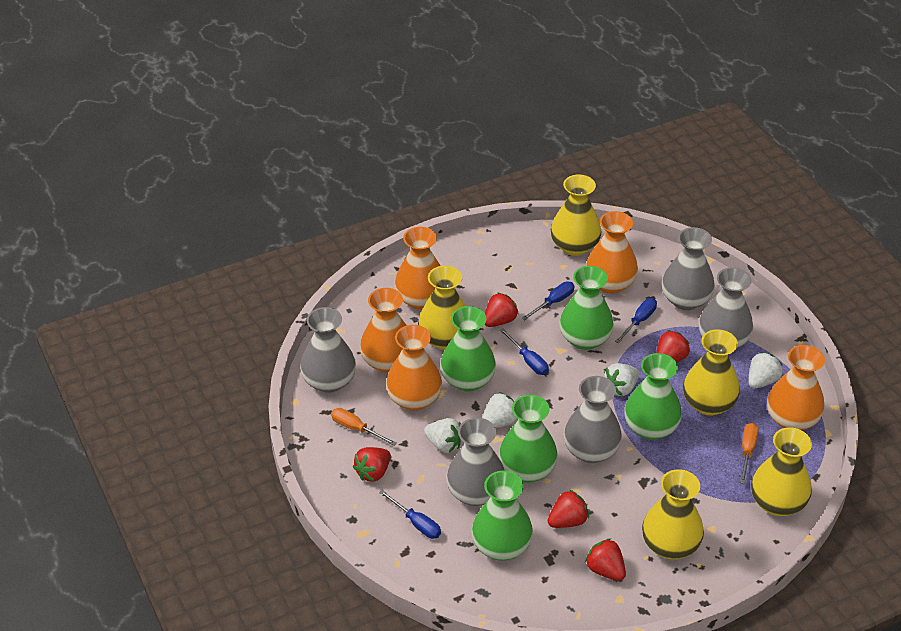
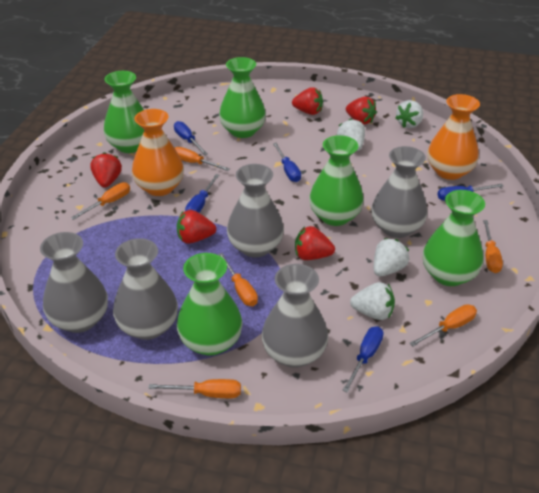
blue screwdriver: 4 -> 5
orange screwdriver: 2 -> 6
orange vase: 5 -> 2
yellow vase: 5 -> 0

